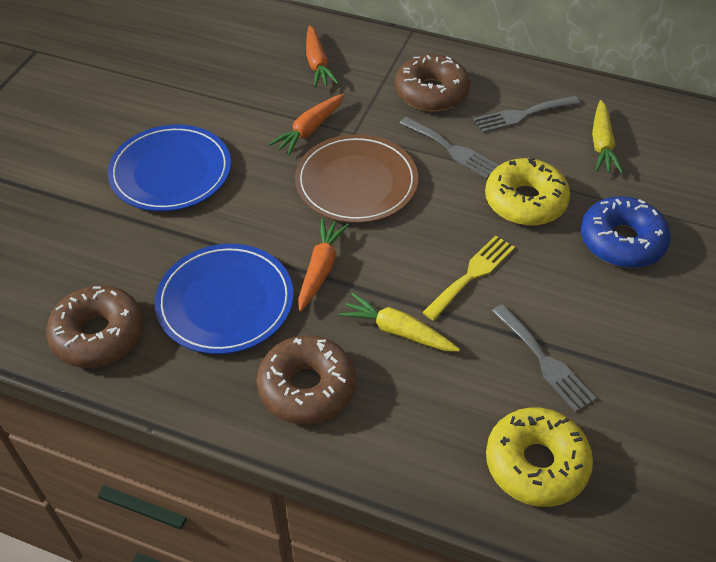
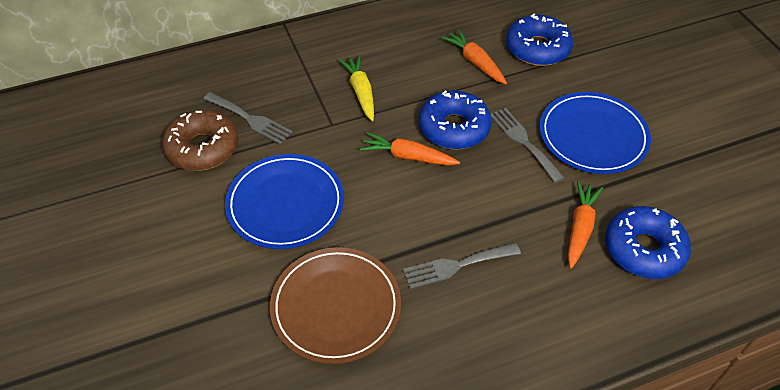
blue donut: 1 -> 3
brown donut: 3 -> 1
yellow carrot: 2 -> 1
yellow donut: 2 -> 0
yellow fork: 1 -> 0

